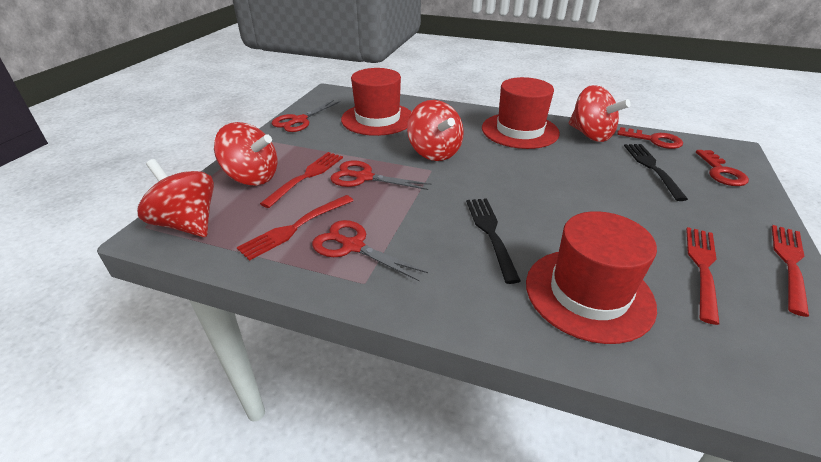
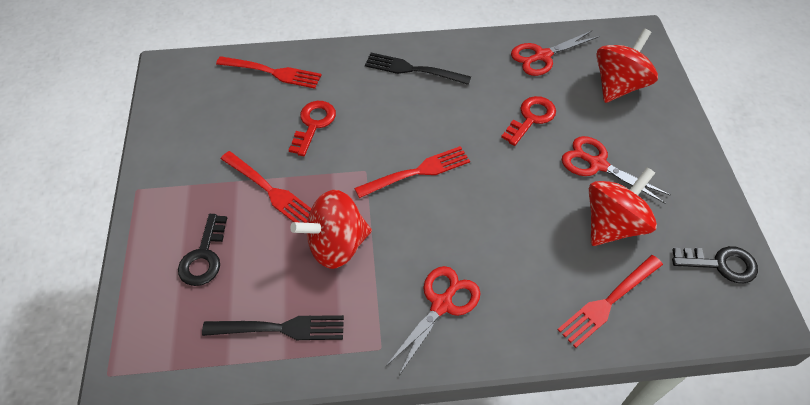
black key: 0 -> 2
red hat: 3 -> 0
red spinning top: 4 -> 3

